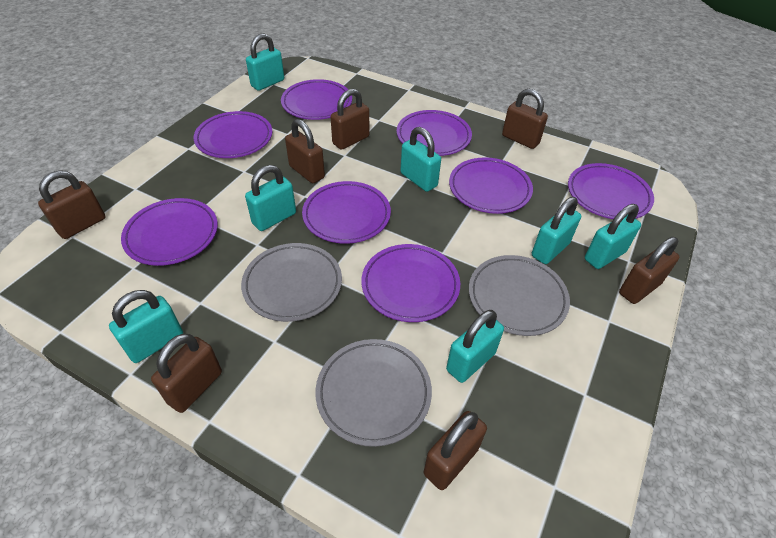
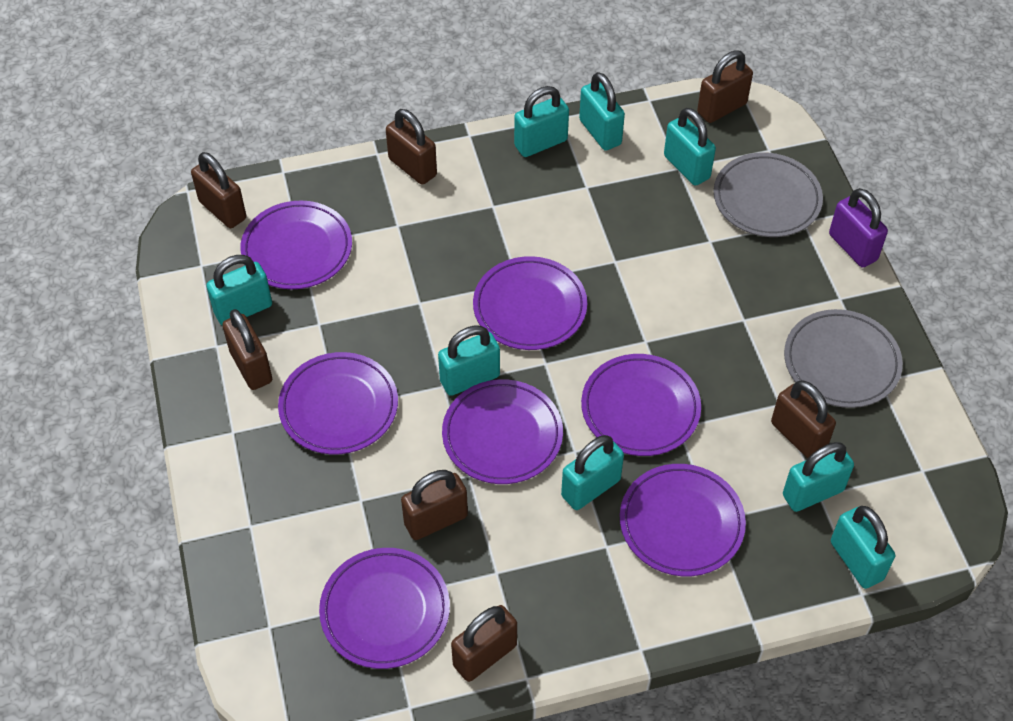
grey plate: 3 -> 2
purple padlock: 0 -> 1
purple plate: 8 -> 7
turquoise padlock: 7 -> 8

